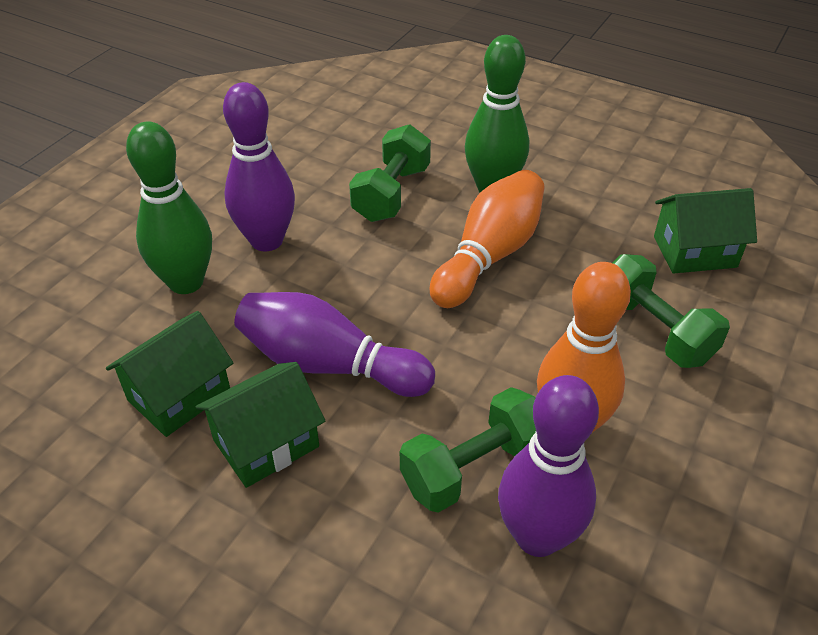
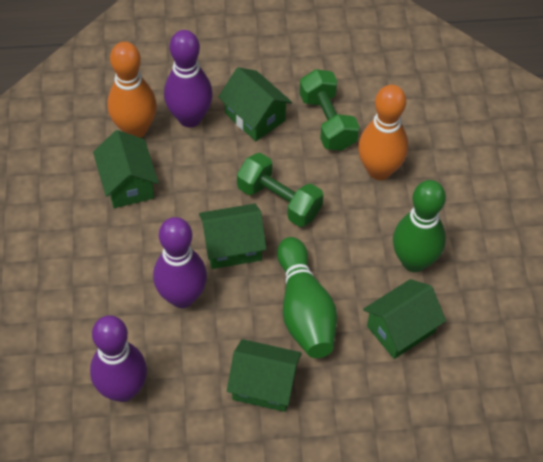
green dumbbell: 3 -> 2
green house: 3 -> 5

